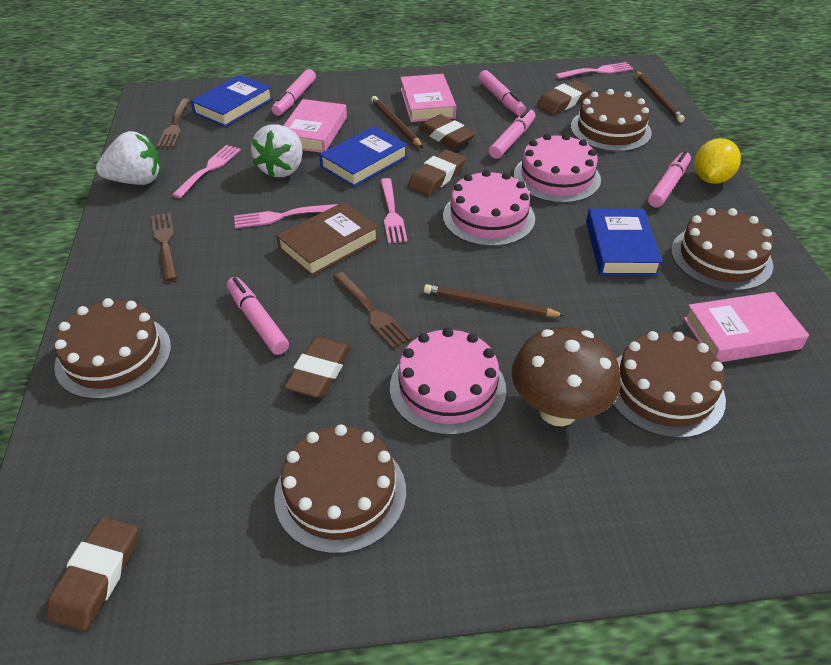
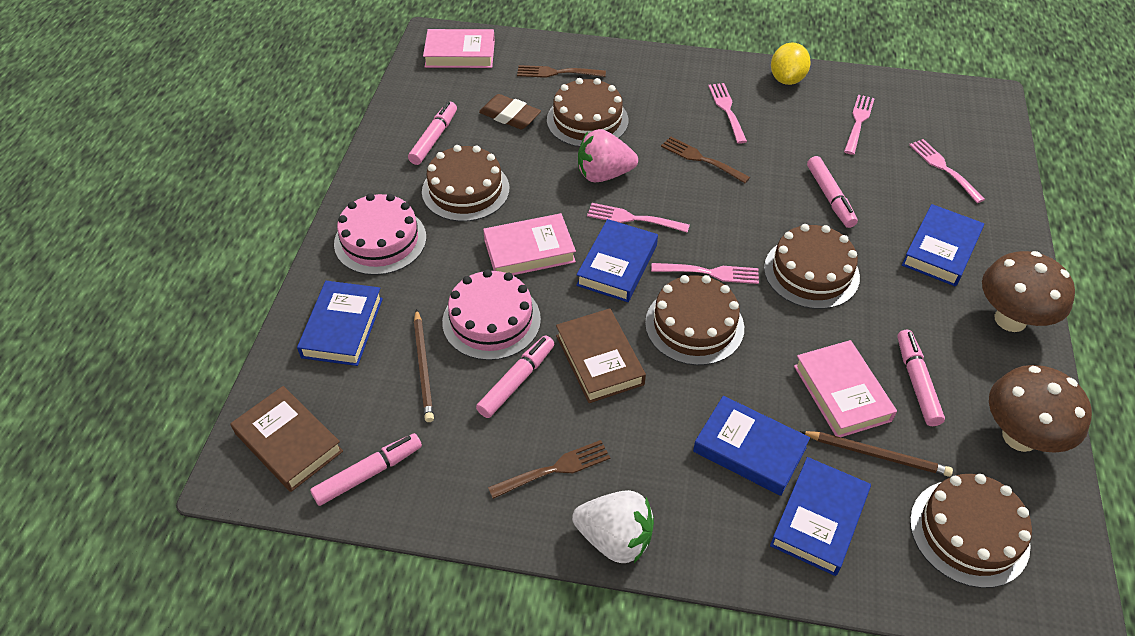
blue book: 3 -> 5
brown book: 1 -> 2
brown eraser: 5 -> 1
brown mushroom: 1 -> 2
brown pencil: 3 -> 2
pink cake: 3 -> 2
pink fork: 4 -> 5
pink strawberry: 0 -> 1
white strawberry: 2 -> 1

